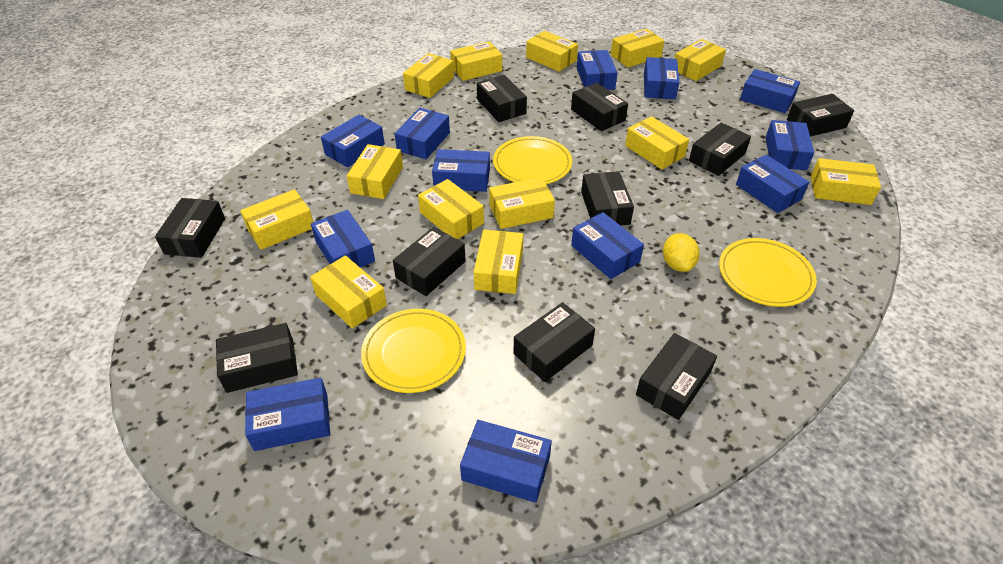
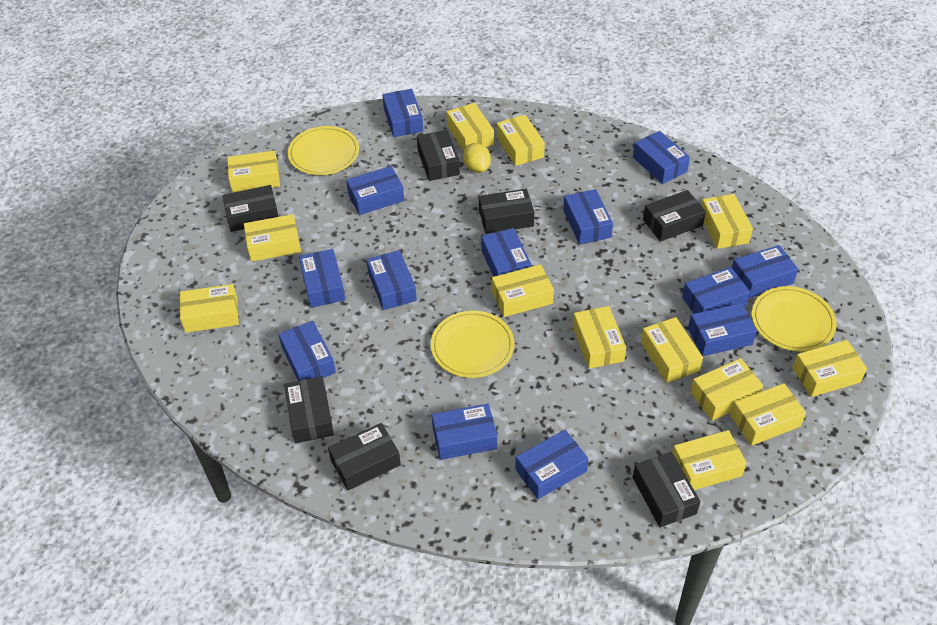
black box: 10 -> 7
blue box: 12 -> 13

